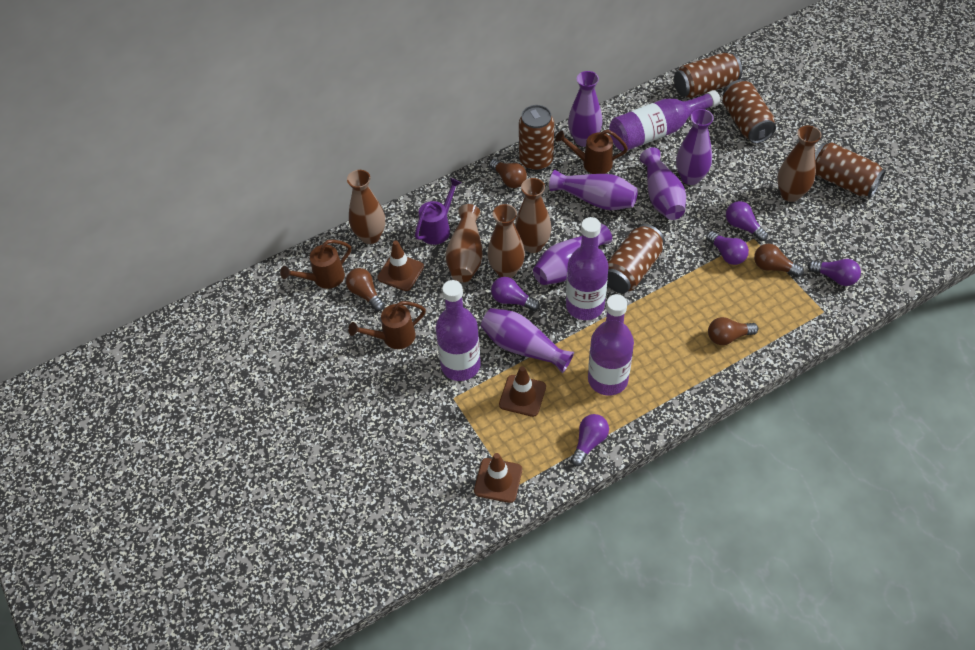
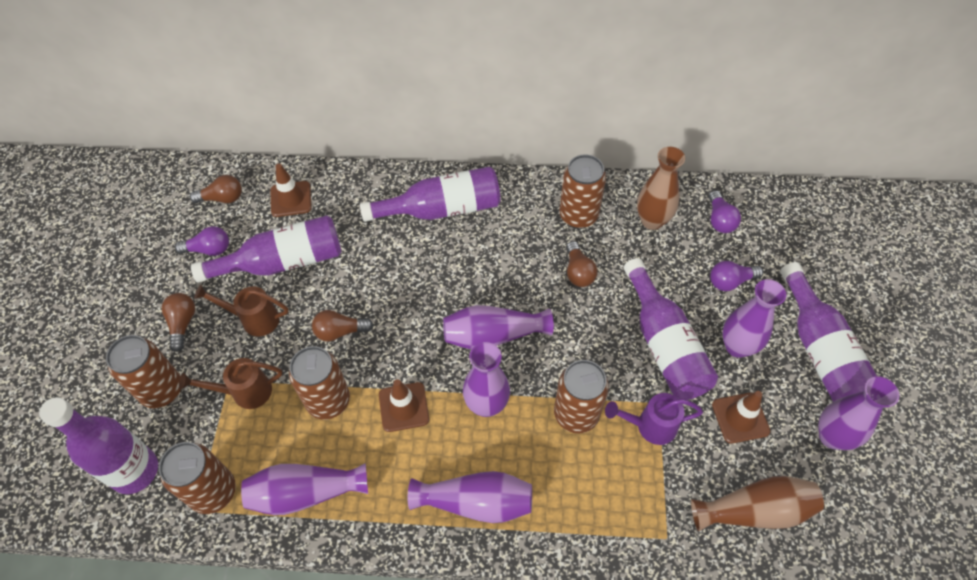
brown vase: 5 -> 2
brown watering can: 3 -> 2
purple bottle: 4 -> 5
purple light bulb: 5 -> 3

